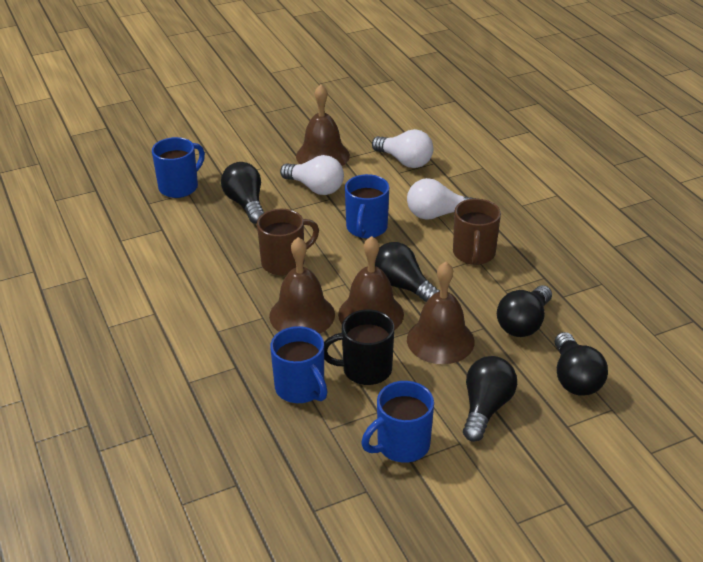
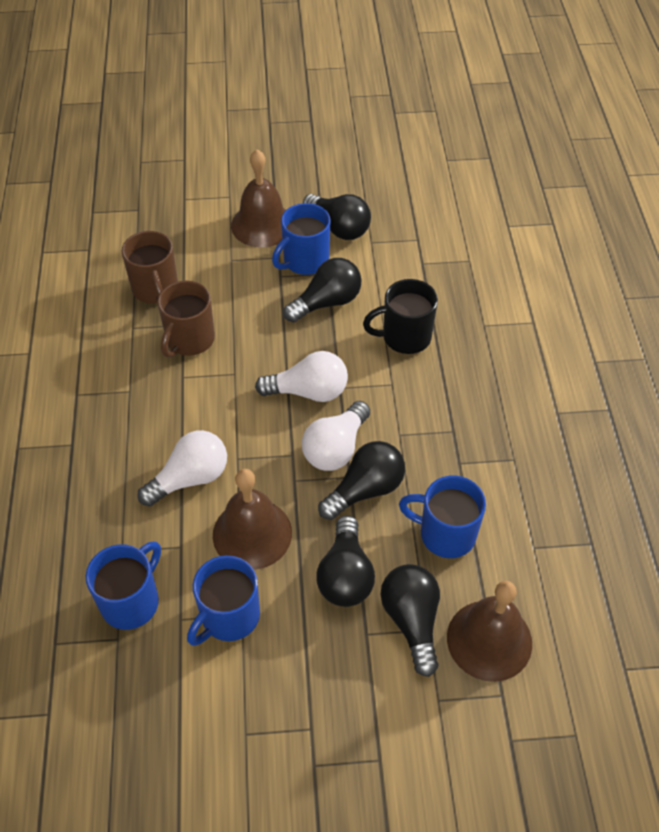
brown bell: 4 -> 3

